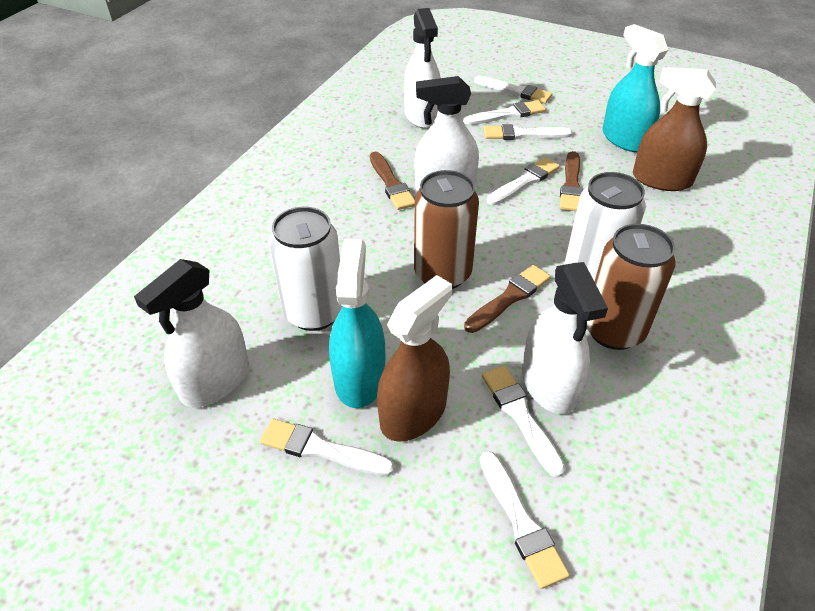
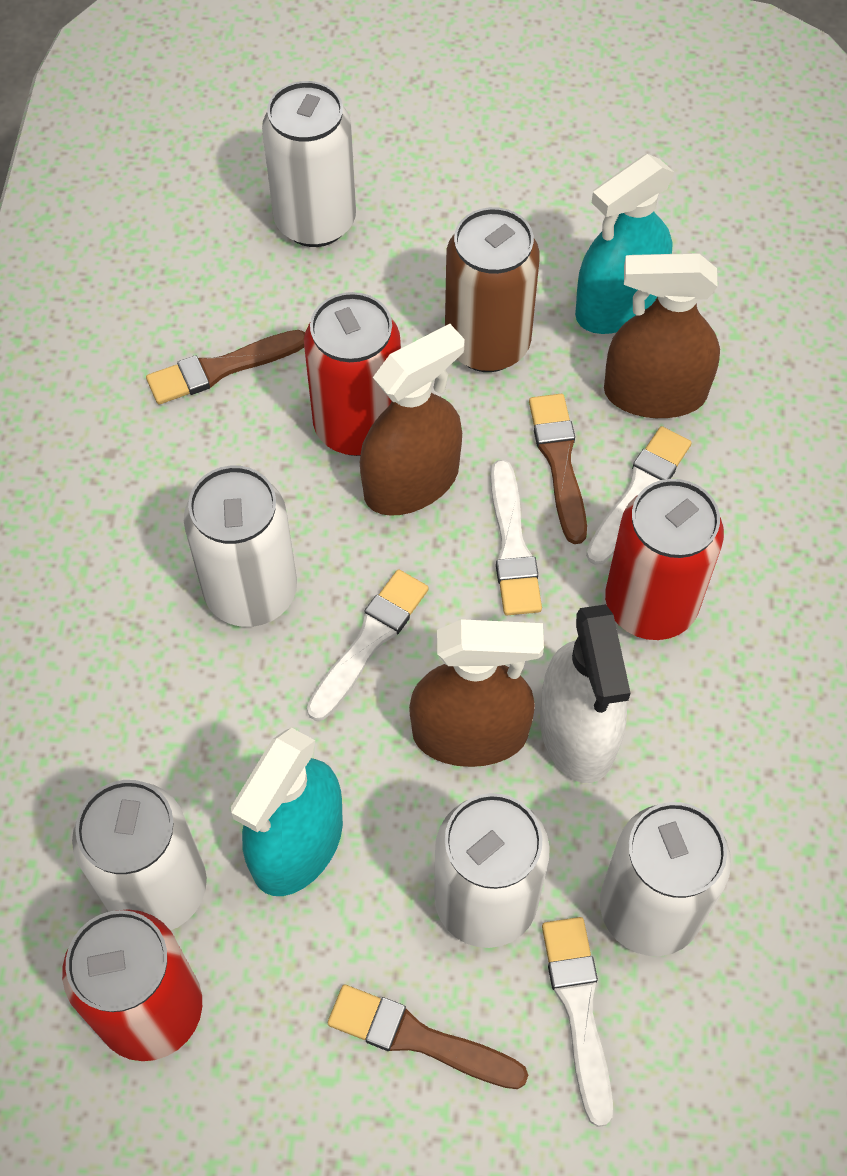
brown can: 2 -> 1
brown spray bottle: 2 -> 3
red can: 0 -> 3
white brush: 7 -> 4
white can: 2 -> 5
white spray bottle: 4 -> 1

